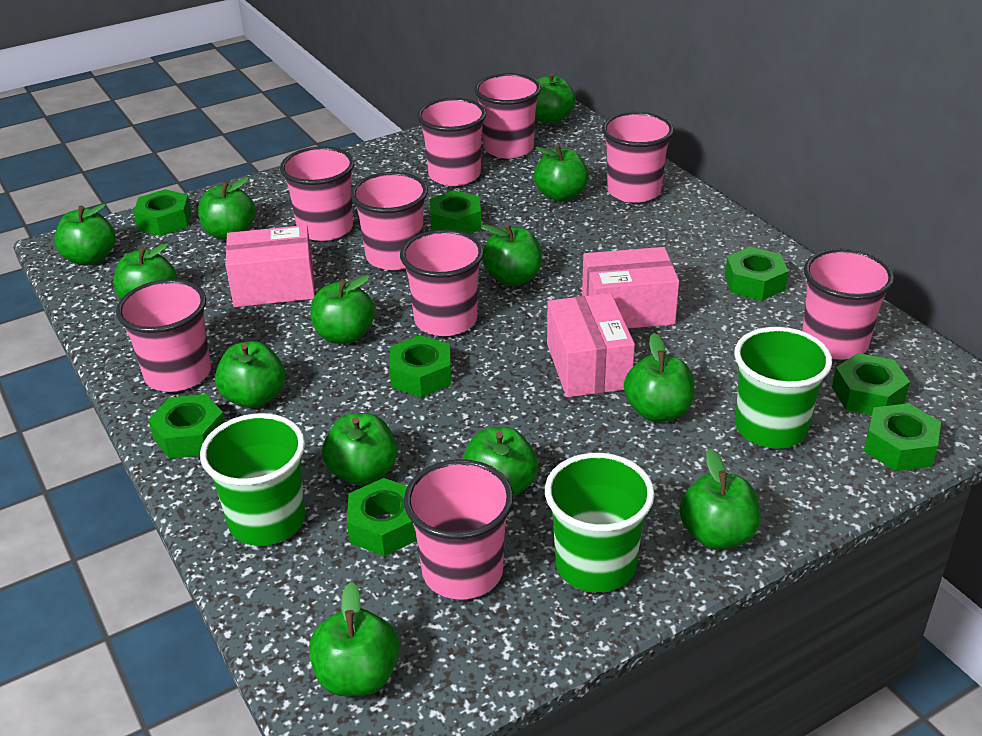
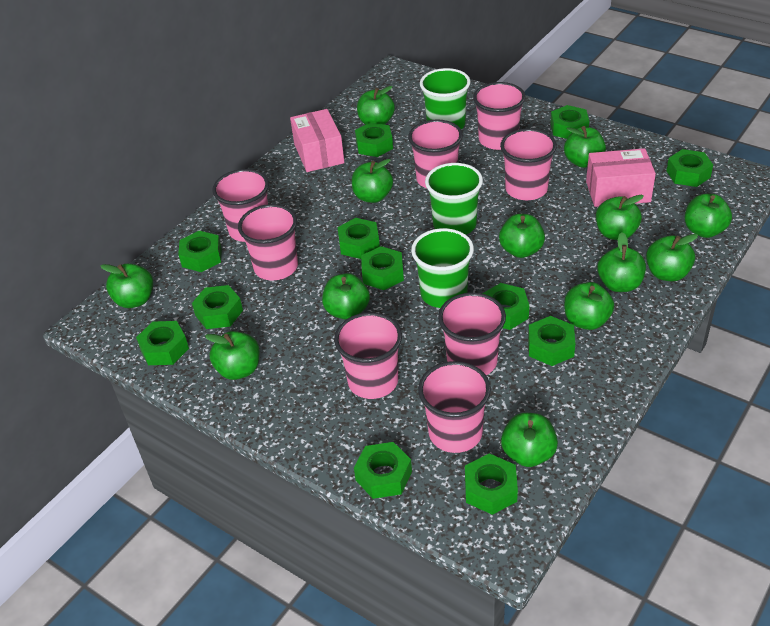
green nut: 8 -> 12
pink box: 3 -> 2
pink cup: 9 -> 8

